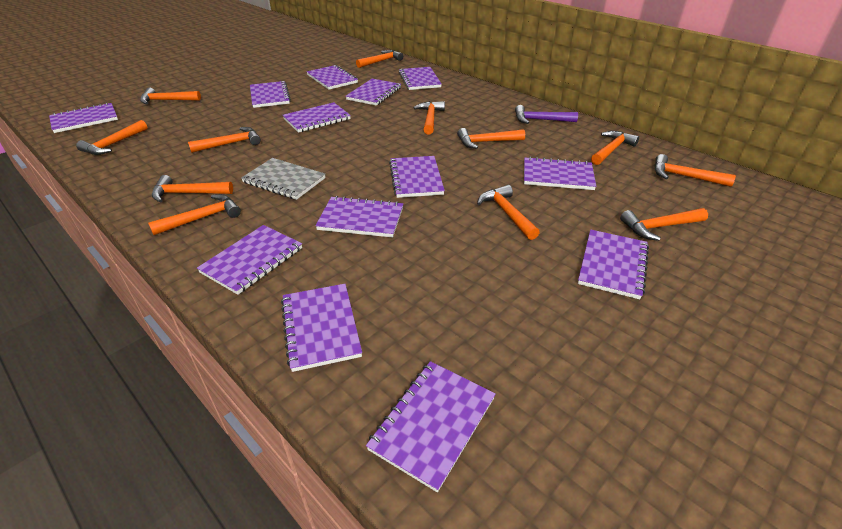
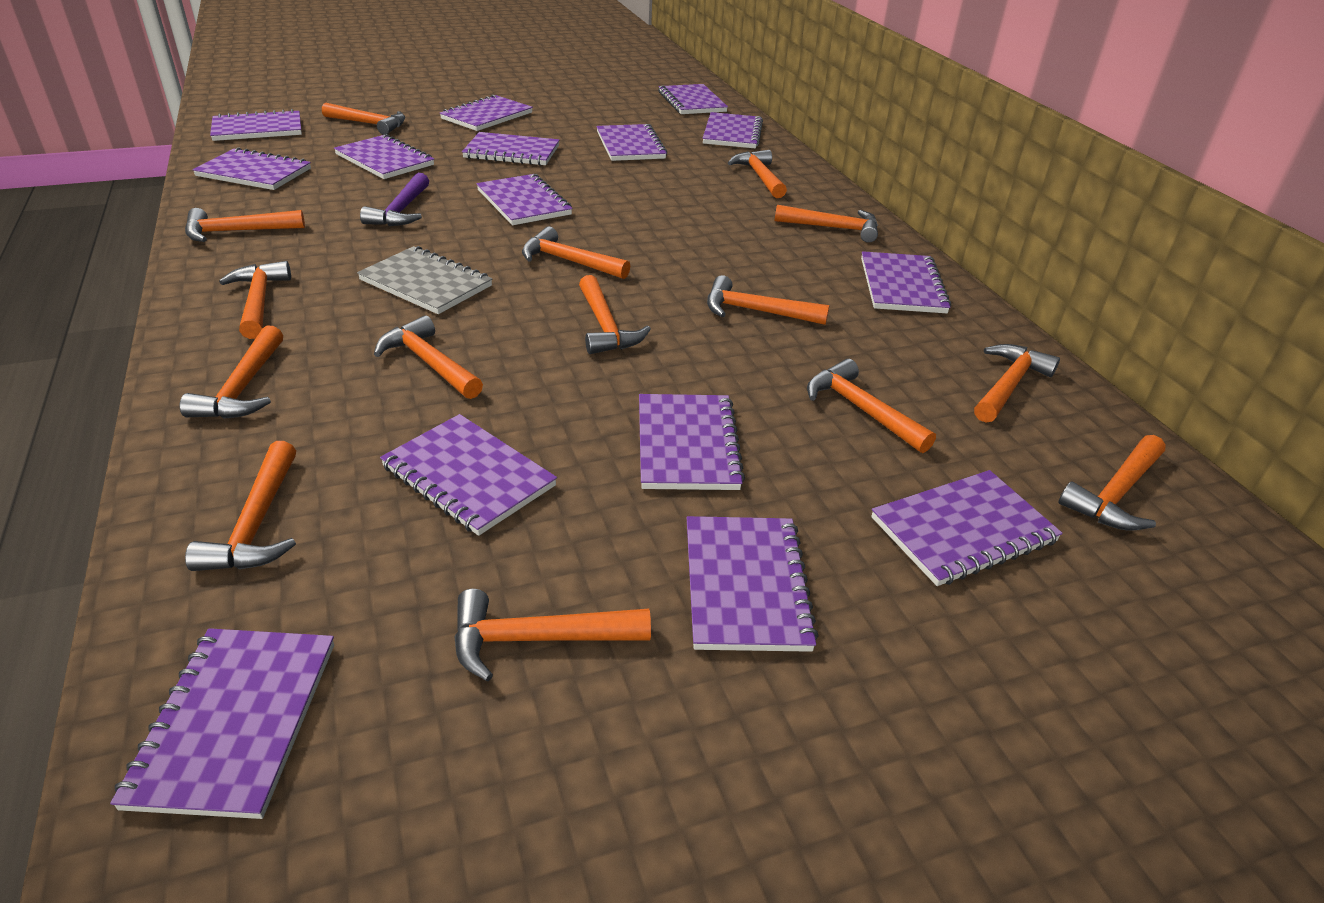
orange hammer: 12 -> 15
purple notebook: 13 -> 15

